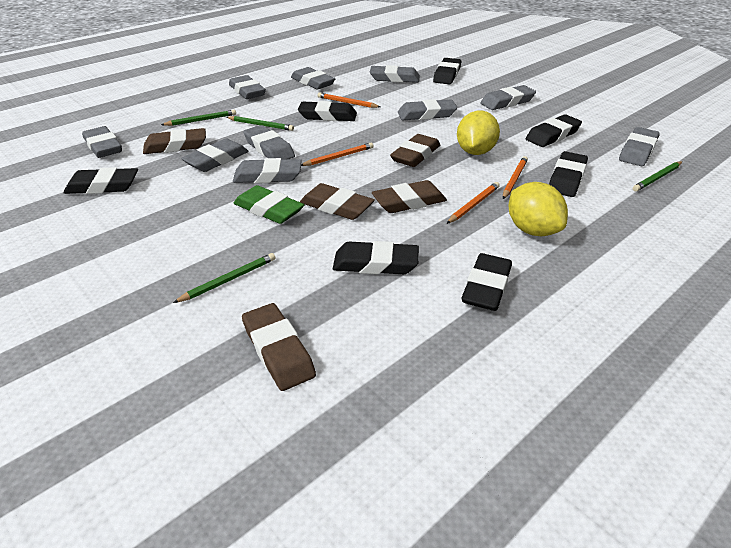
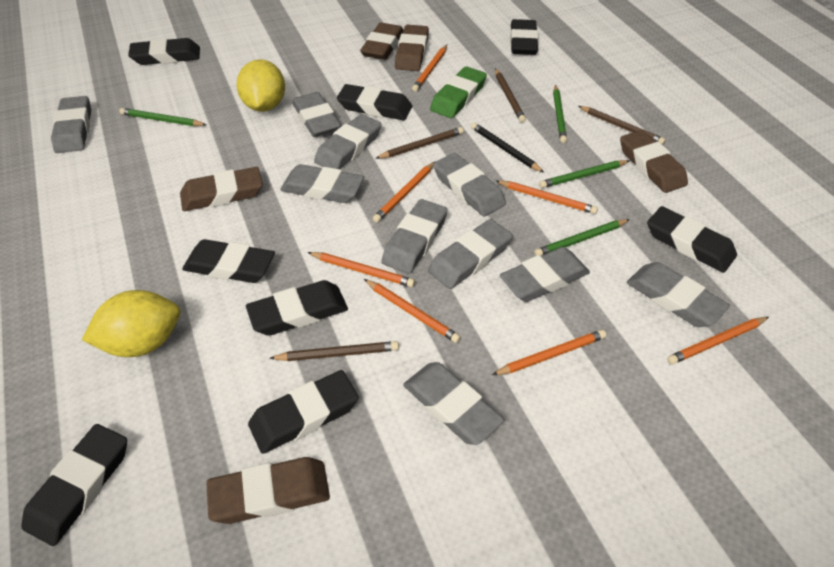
black eraser: 7 -> 8
black pencil: 0 -> 1
brown pencil: 0 -> 4
orange pencil: 4 -> 7

